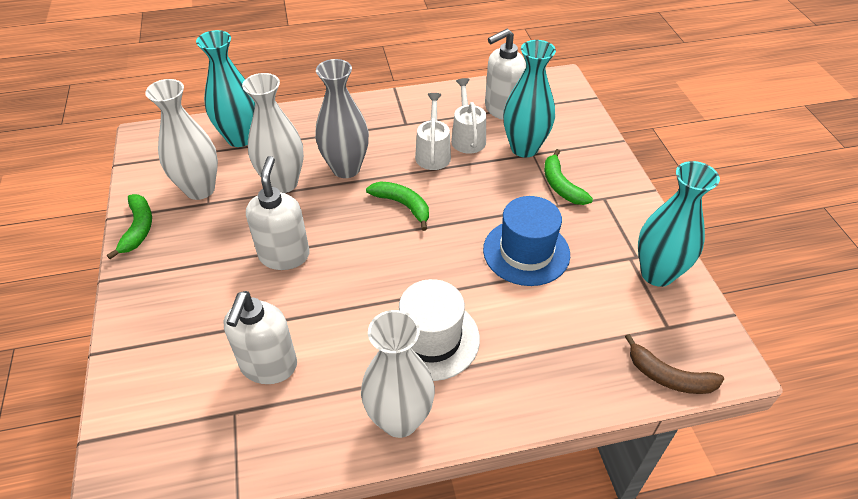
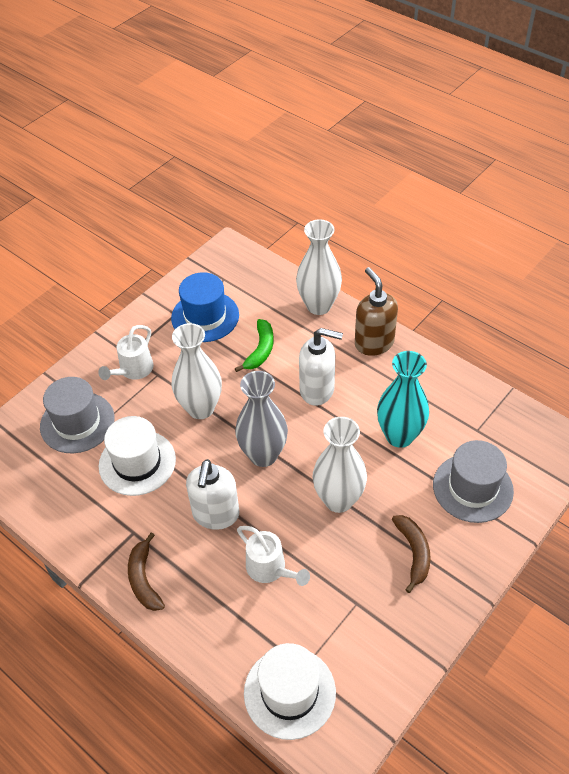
brown banana: 1 -> 2
brown soap dispenser: 0 -> 1
green banana: 3 -> 1
grey hat: 0 -> 2
turquoise vase: 3 -> 1
white hat: 1 -> 2
white soap dispenser: 3 -> 2

